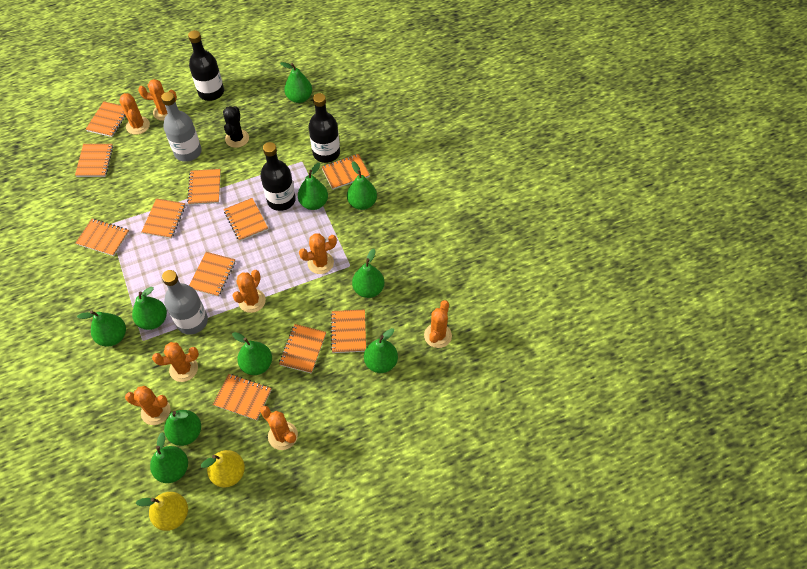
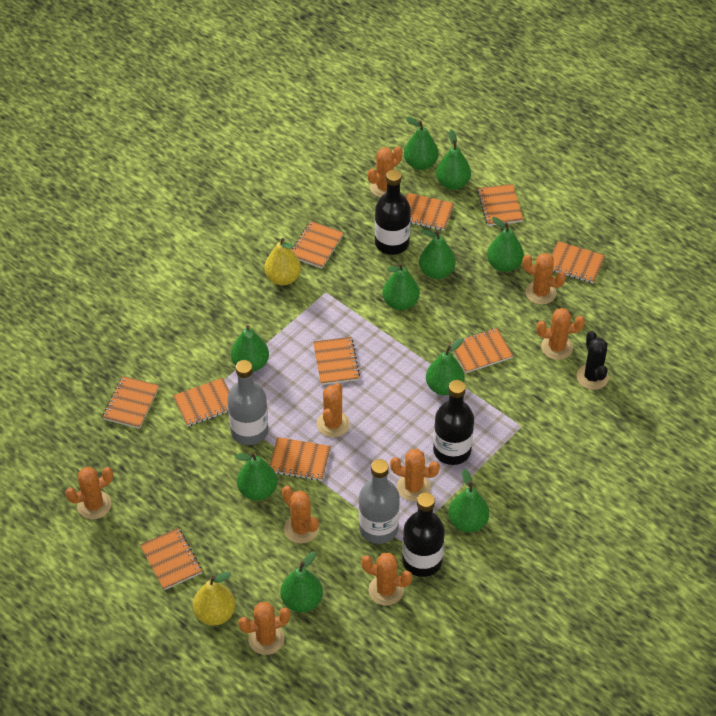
orange cactus: 8 -> 9
orange notebook: 11 -> 10

